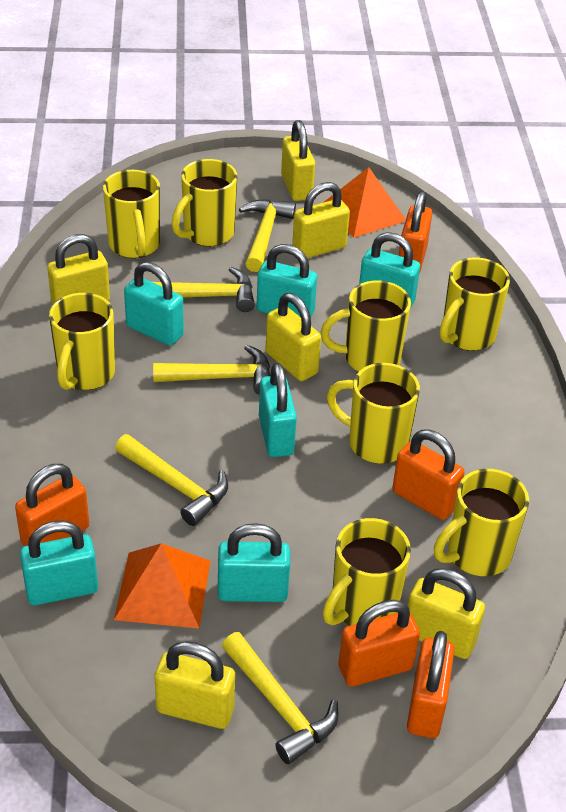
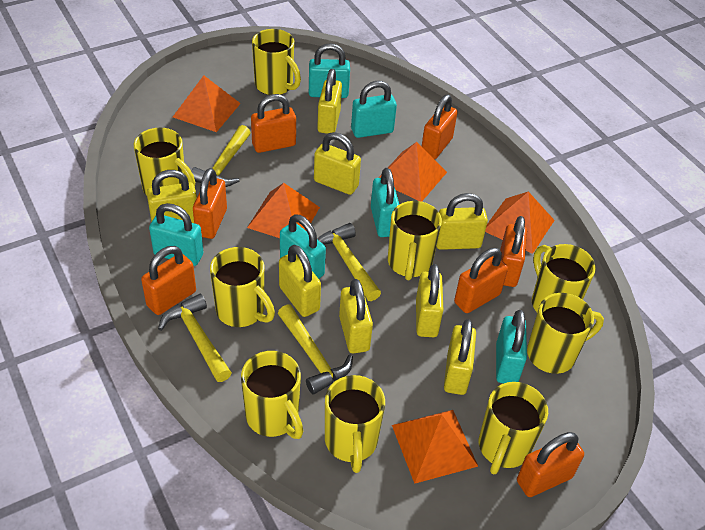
orange padlock: 5 -> 7
orange pyramid: 2 -> 5
yellow hammer: 5 -> 4
yellow mug: 8 -> 9
yellow padlock: 6 -> 8

